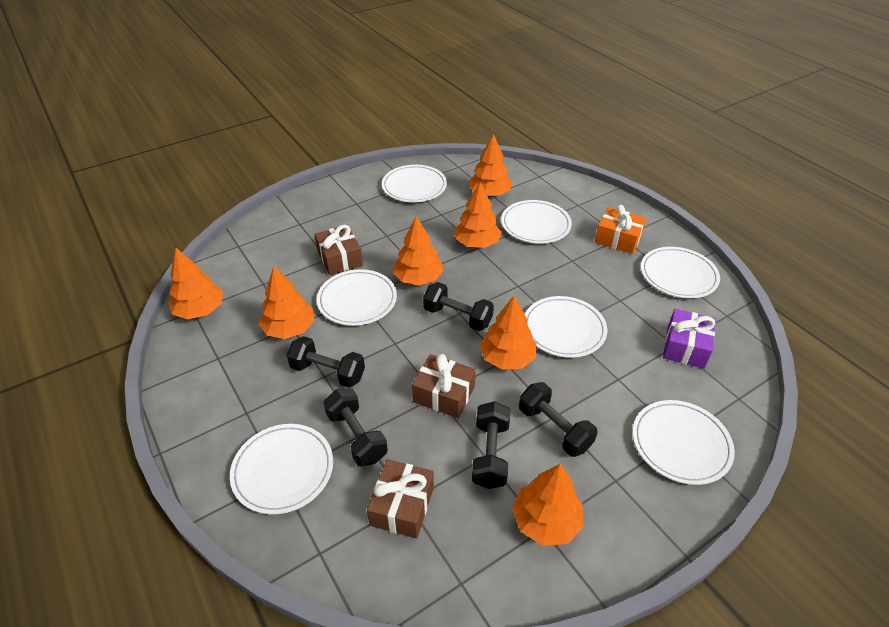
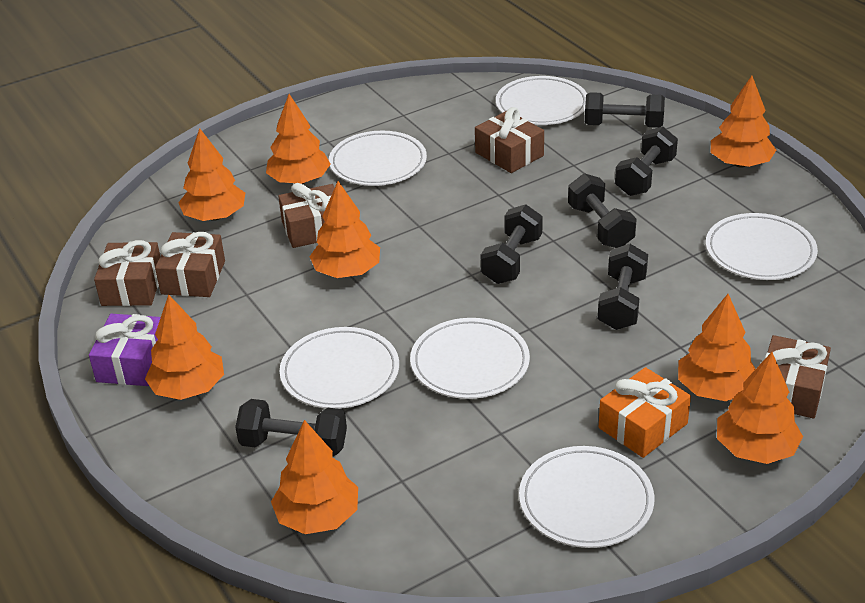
black dumbbell: 5 -> 6
brown gift: 3 -> 5
orange tree: 7 -> 8
white plate: 7 -> 6

